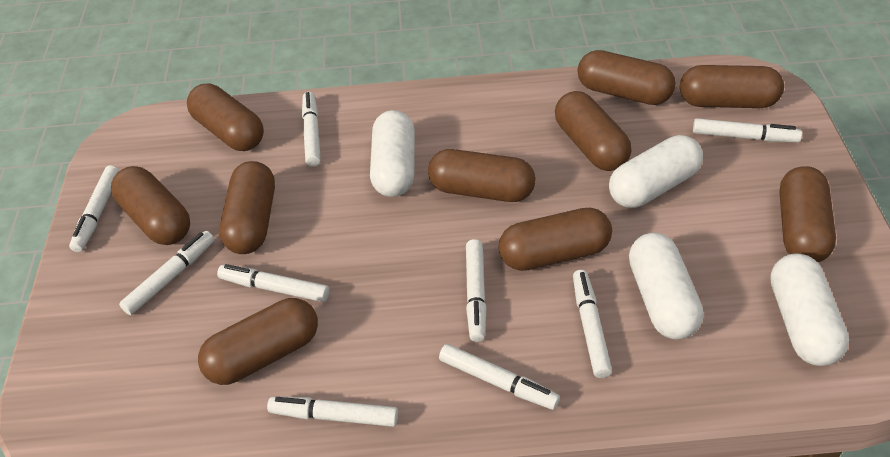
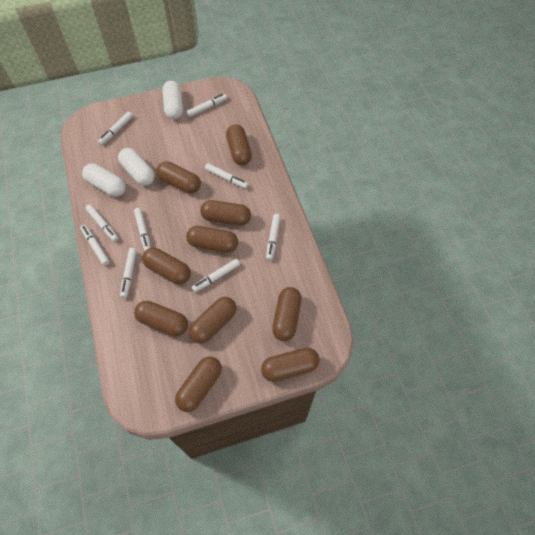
white capsule: 4 -> 3

